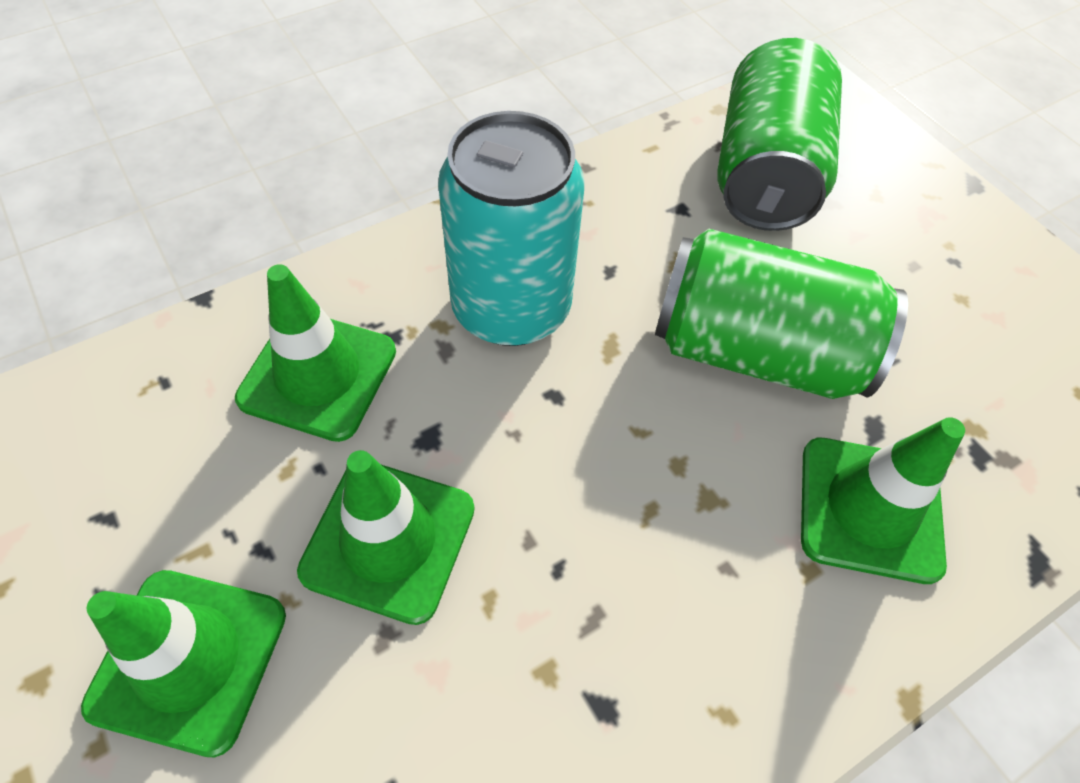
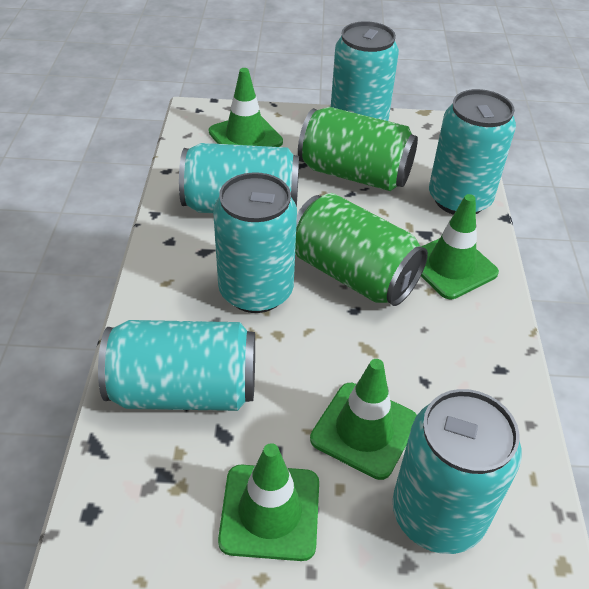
turquoise can: 1 -> 6

